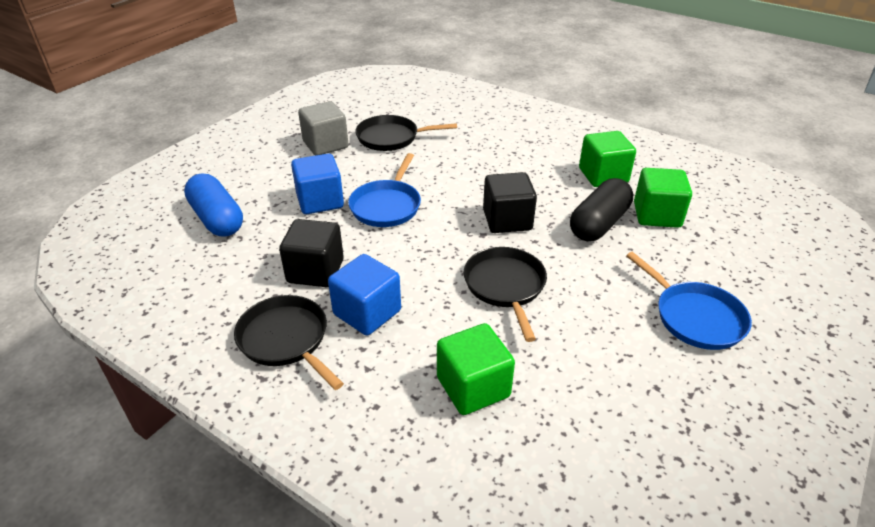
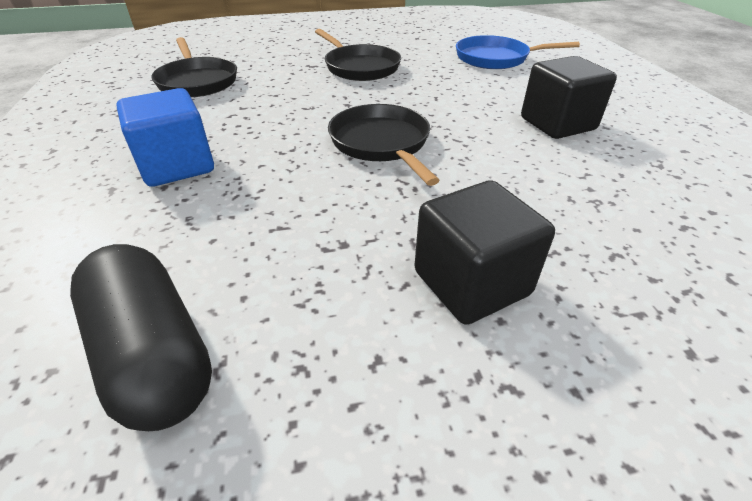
blue capsule: 1 -> 0
blue cube: 2 -> 1
blue pan: 2 -> 1
green cube: 3 -> 0
grey cube: 1 -> 0

